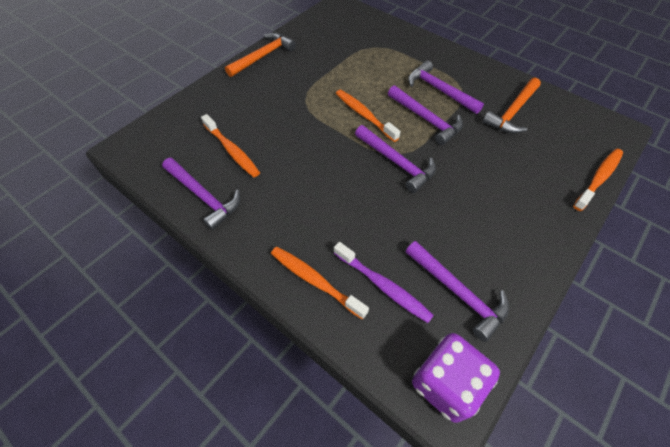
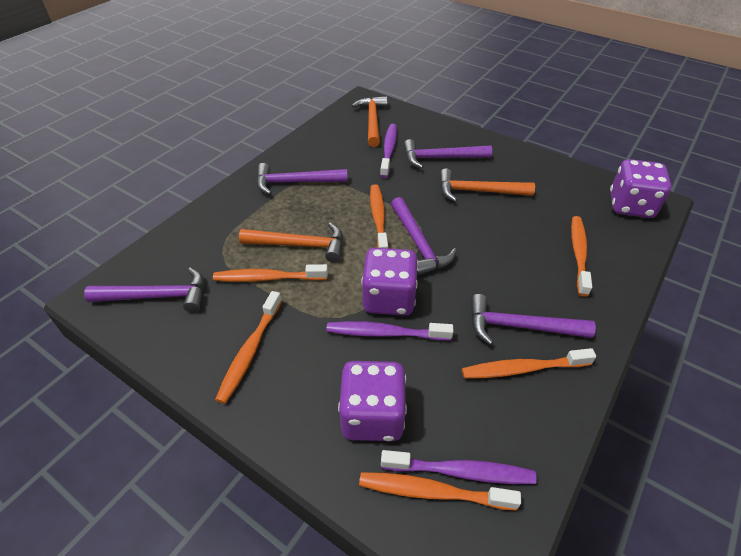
orange hammer: 2 -> 3
orange toothbrush: 4 -> 6
purple dice: 1 -> 3
purple toothbrush: 1 -> 3

